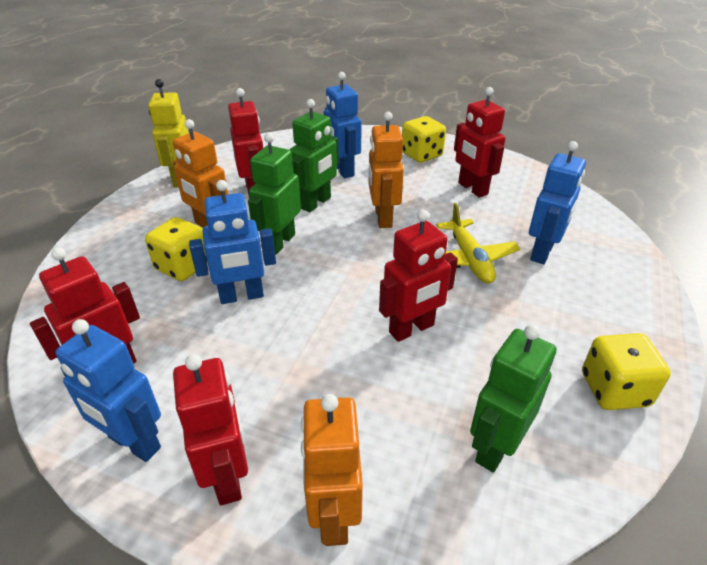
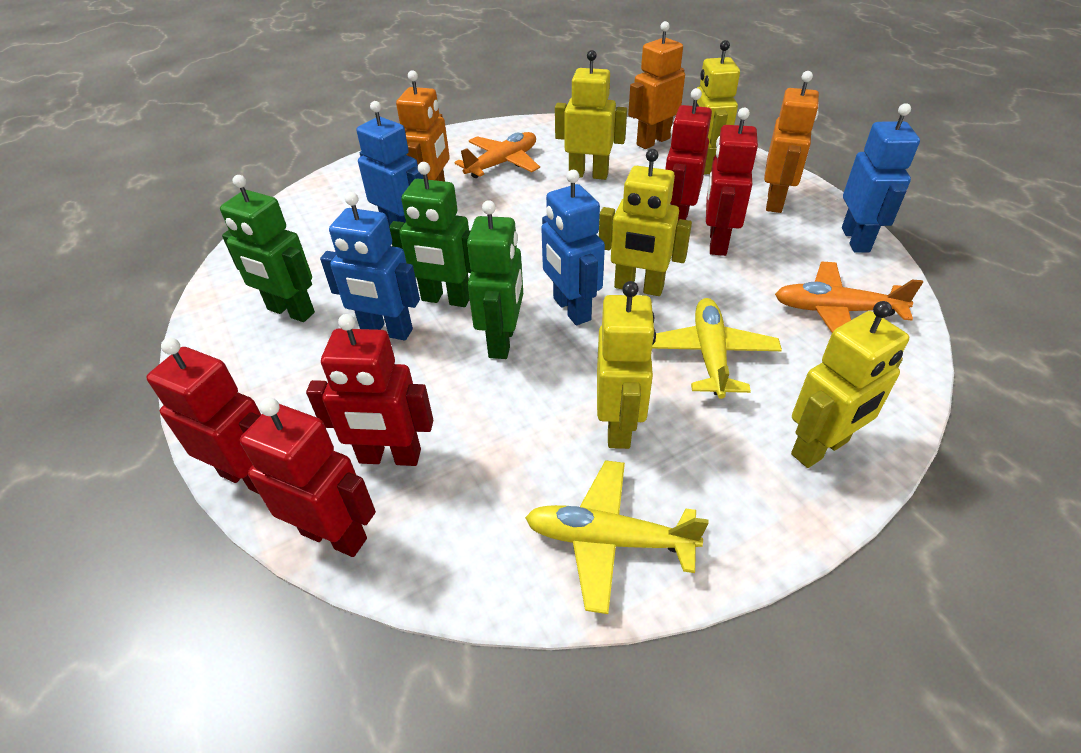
orange plane: 0 -> 2
yellow dice: 3 -> 0
yellow plane: 1 -> 2
yellow robot: 1 -> 5

